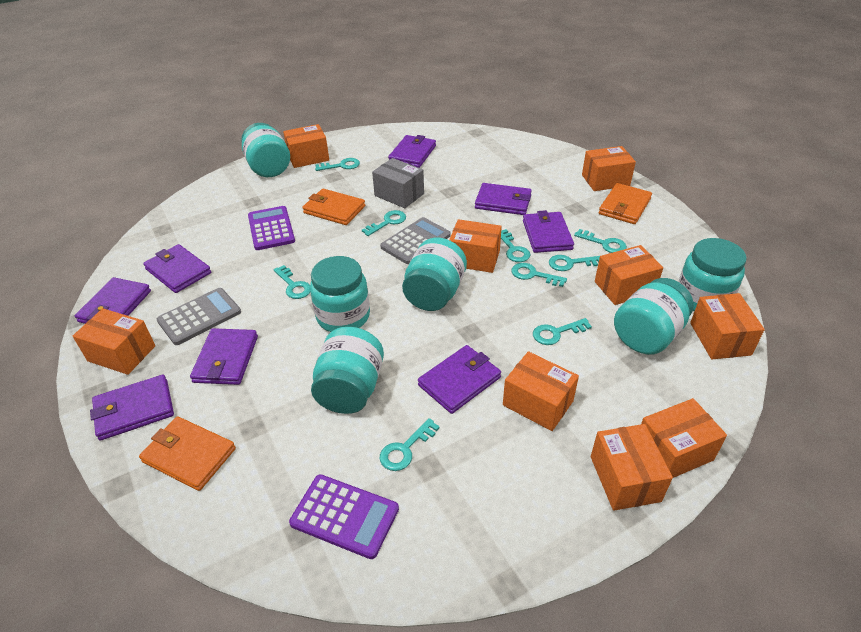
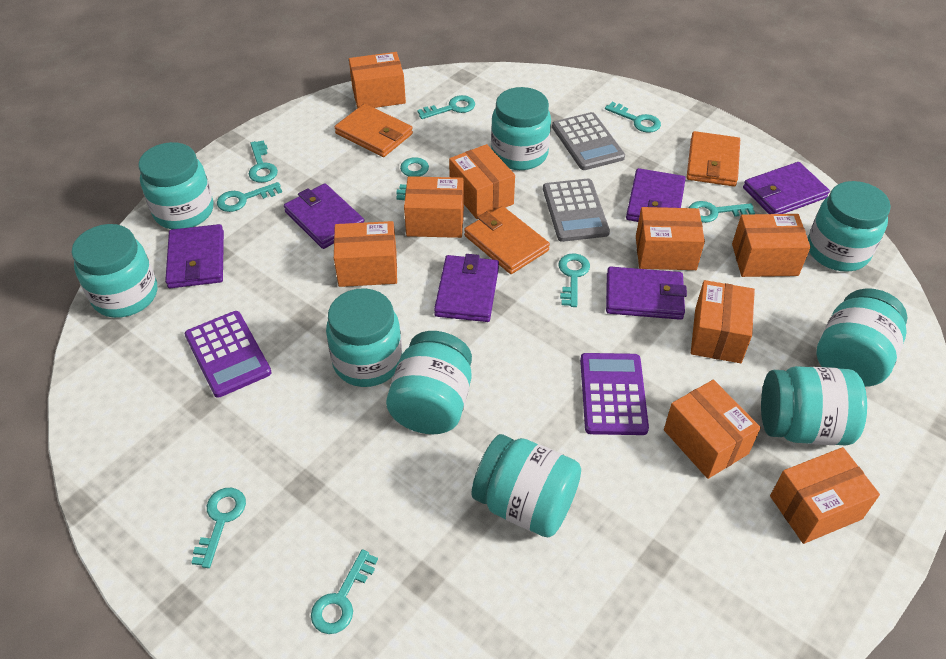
grey box: 1 -> 0
purple wallet: 8 -> 6
turquoise jar: 6 -> 9

